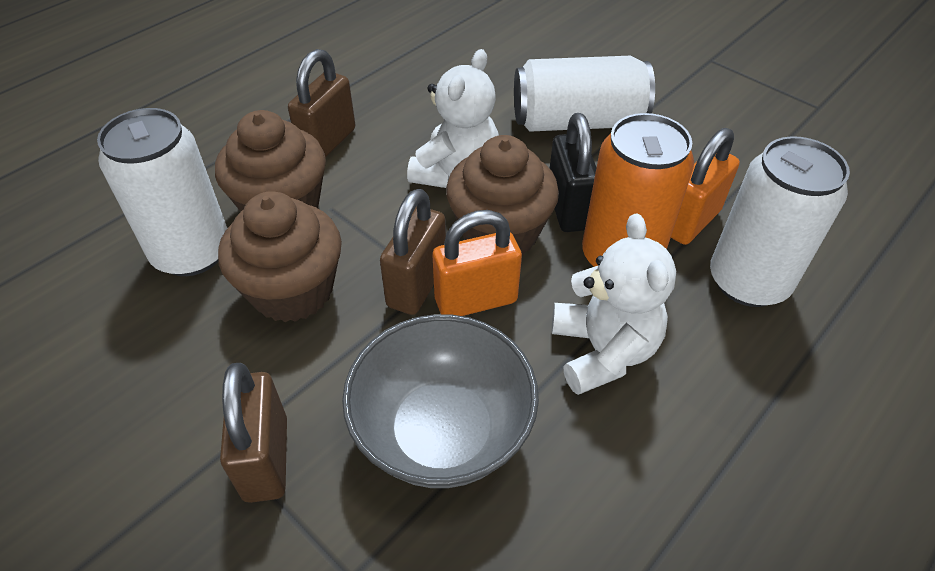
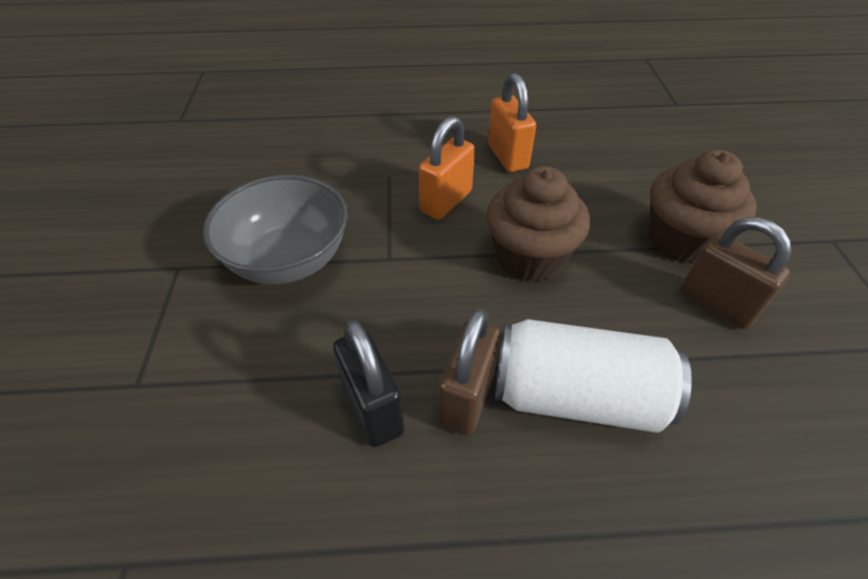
brown cupcake: 3 -> 2
brown padlock: 3 -> 2
orange can: 1 -> 0
white can: 3 -> 1
white teddy bear: 2 -> 0

